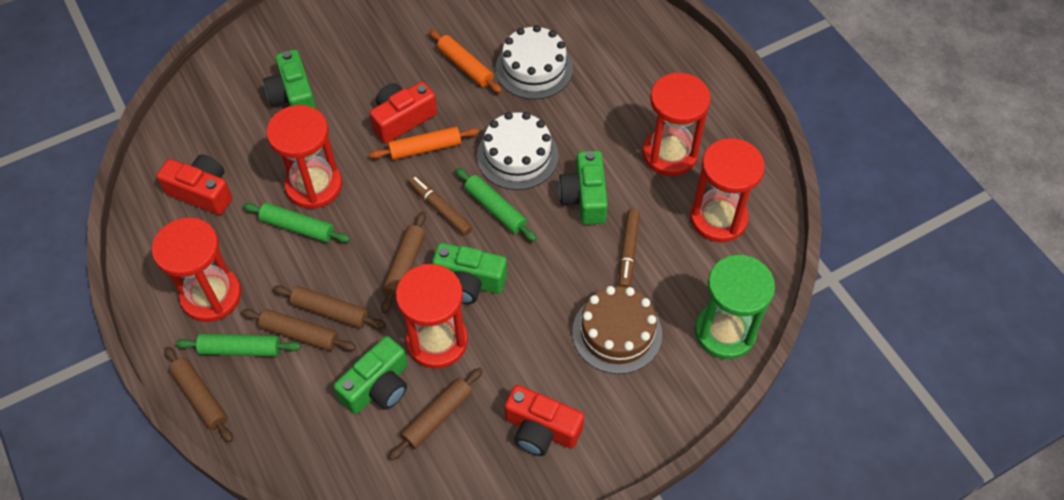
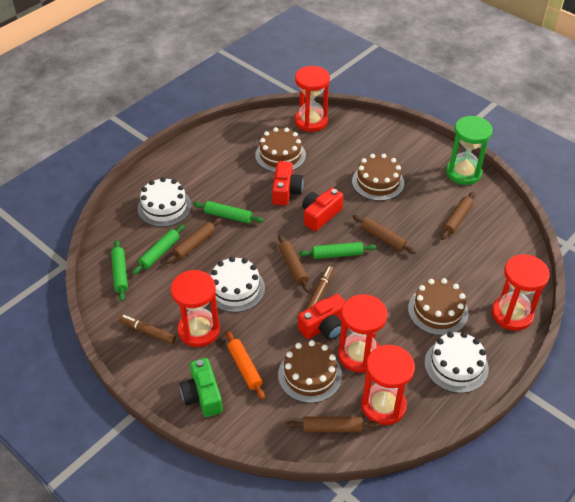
brown cake: 1 -> 4
green camera: 4 -> 1
green rolling pin: 3 -> 4
orange rolling pin: 2 -> 1
white cake: 2 -> 3

